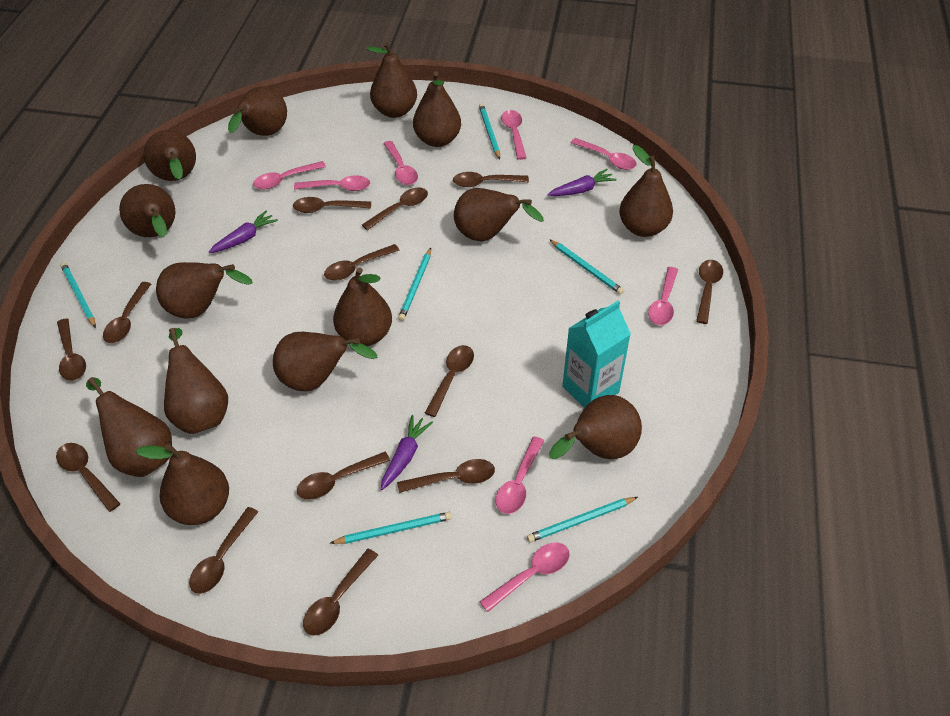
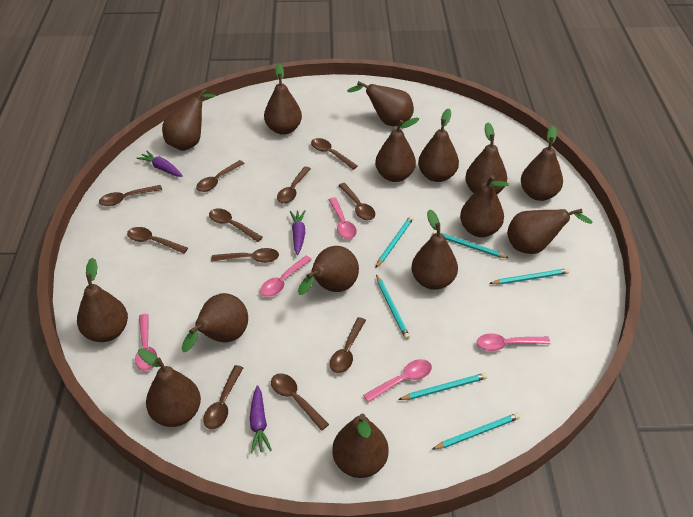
brown pear: 14 -> 15
brown spoon: 13 -> 11
pink spoon: 8 -> 5
turquoise carton: 1 -> 0

